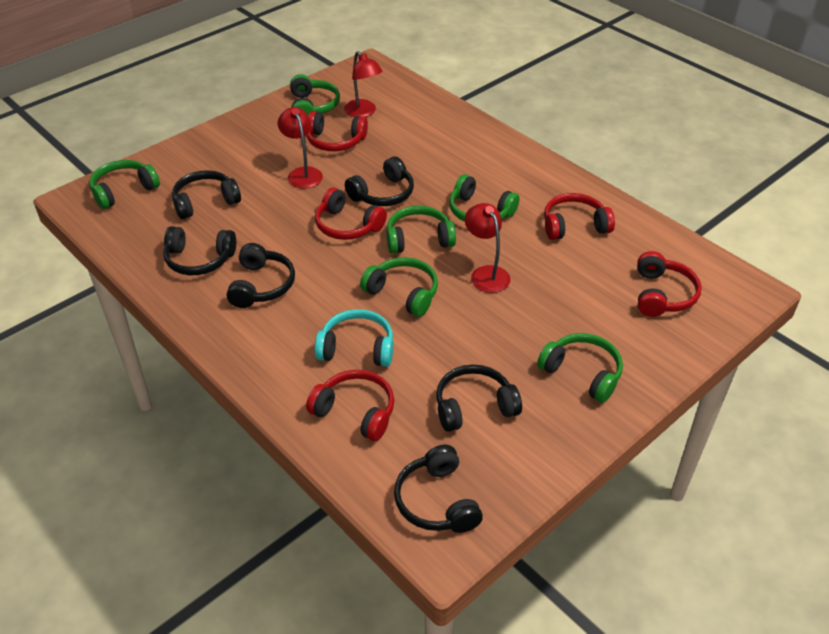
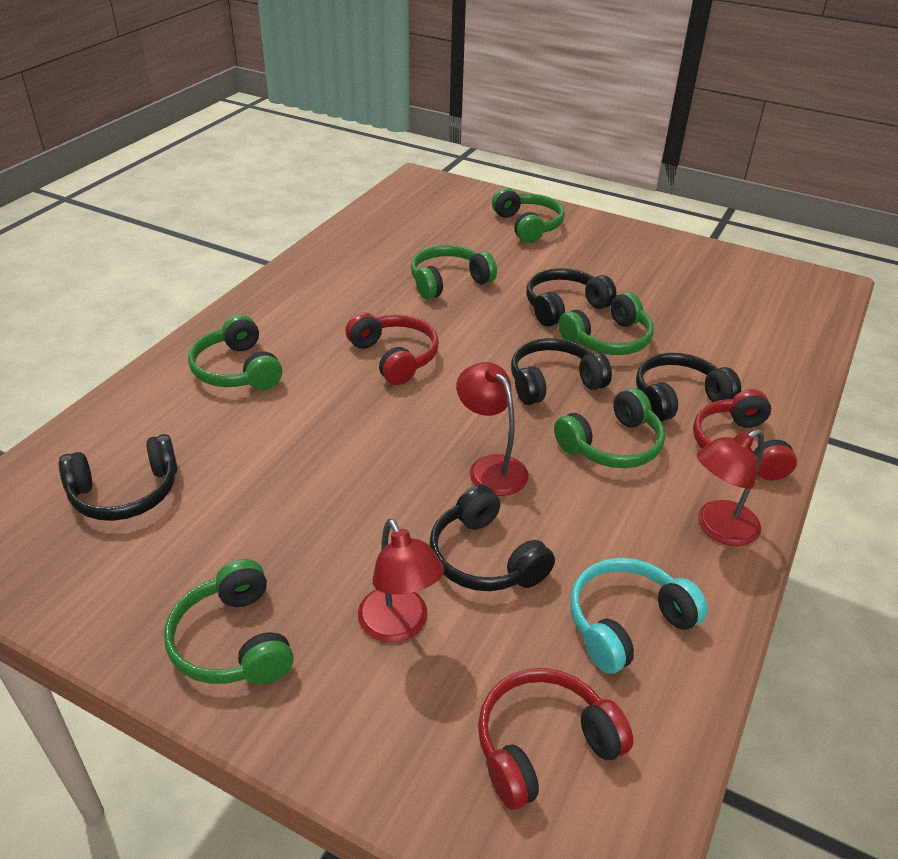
black headphones: 6 -> 5
red headphones: 5 -> 3

